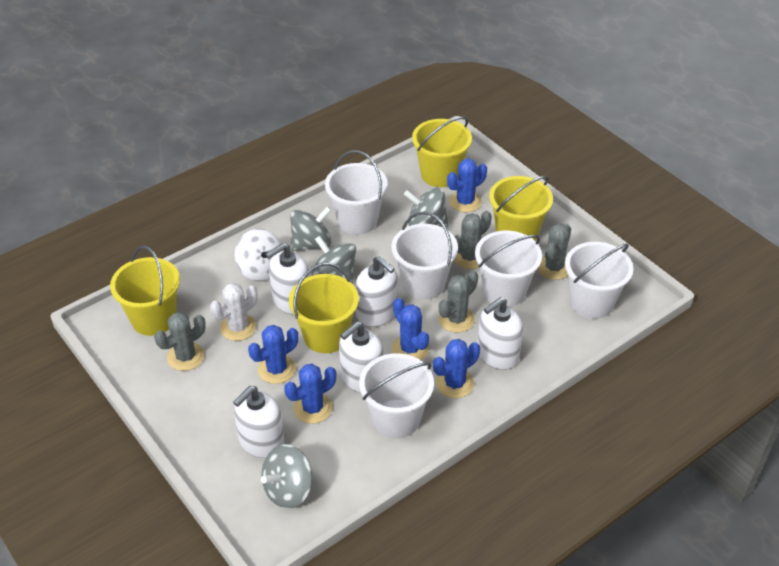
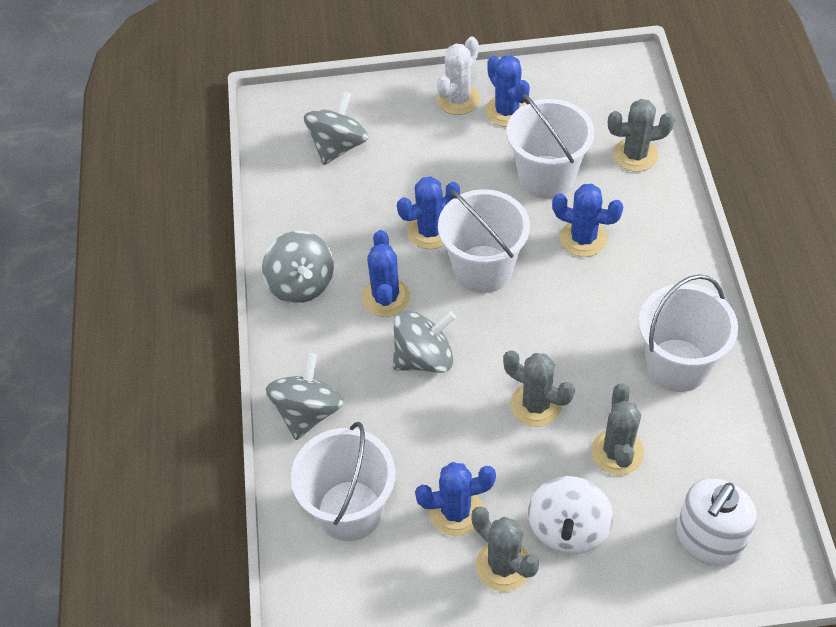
white bucket: 5 -> 4
white soap dispenser: 5 -> 1
yellow bucket: 4 -> 0

